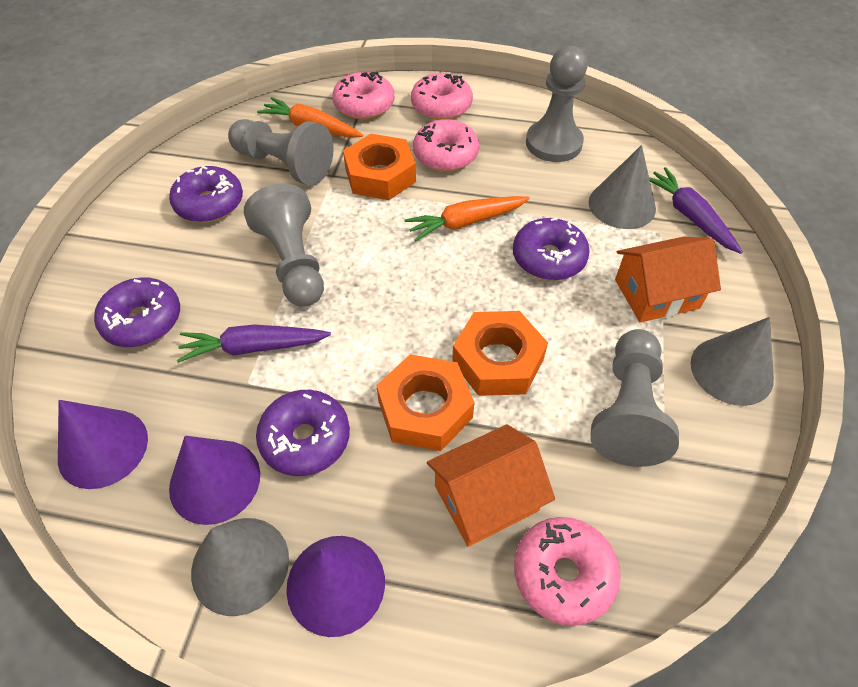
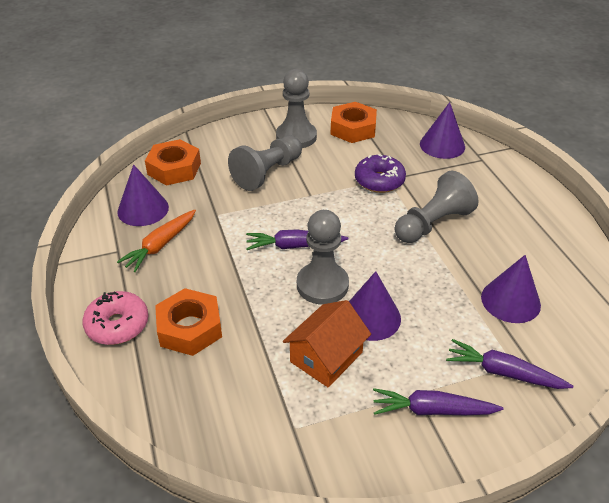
grey cone: 3 -> 0
orange carrot: 2 -> 1
orange house: 2 -> 1
pink donut: 4 -> 1
purple carrot: 2 -> 3
purple cone: 3 -> 4
purple donut: 4 -> 1

